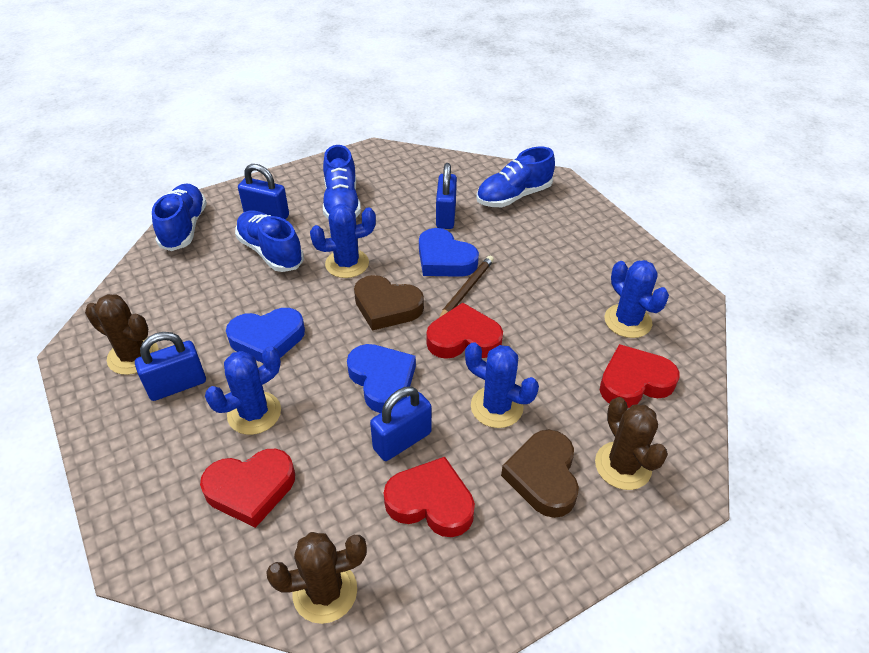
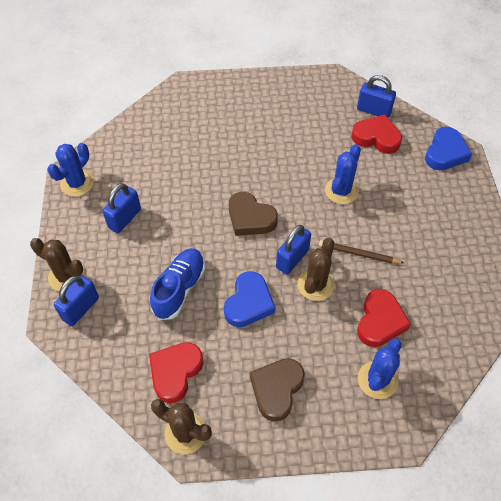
blue cactus: 4 -> 3
blue heart: 3 -> 2
blue shoe: 4 -> 1
red heart: 4 -> 3

